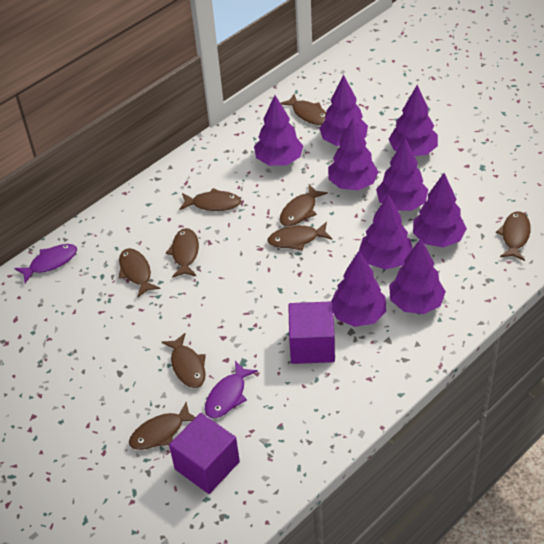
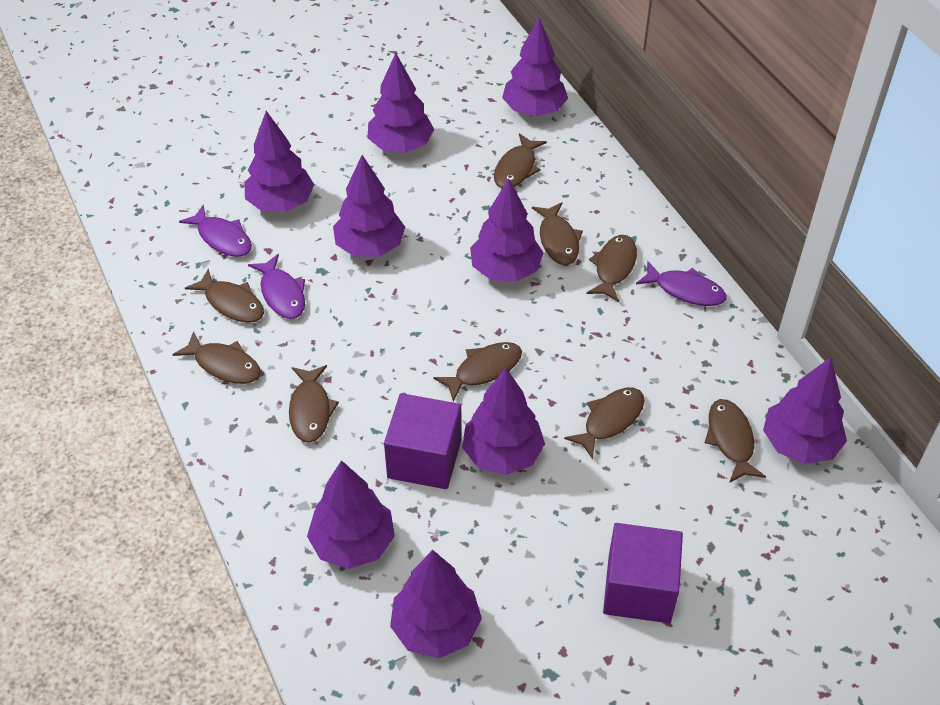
purple fish: 2 -> 3

